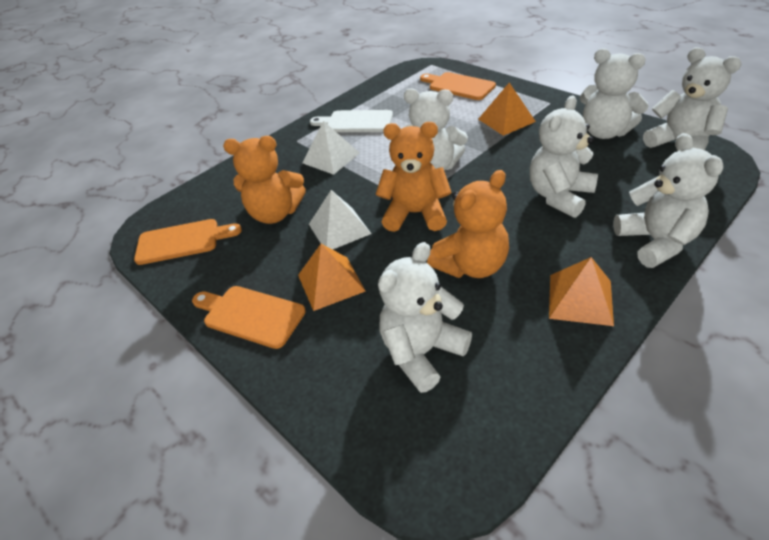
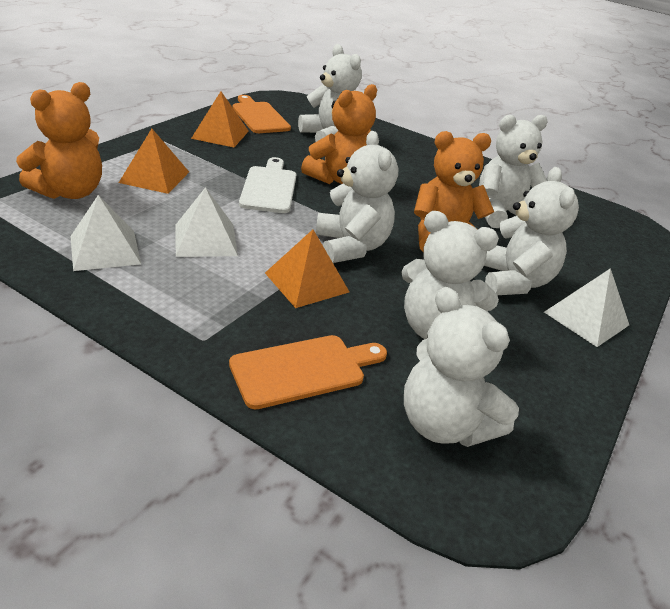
orange cutting board: 3 -> 2
white pyramid: 2 -> 3

